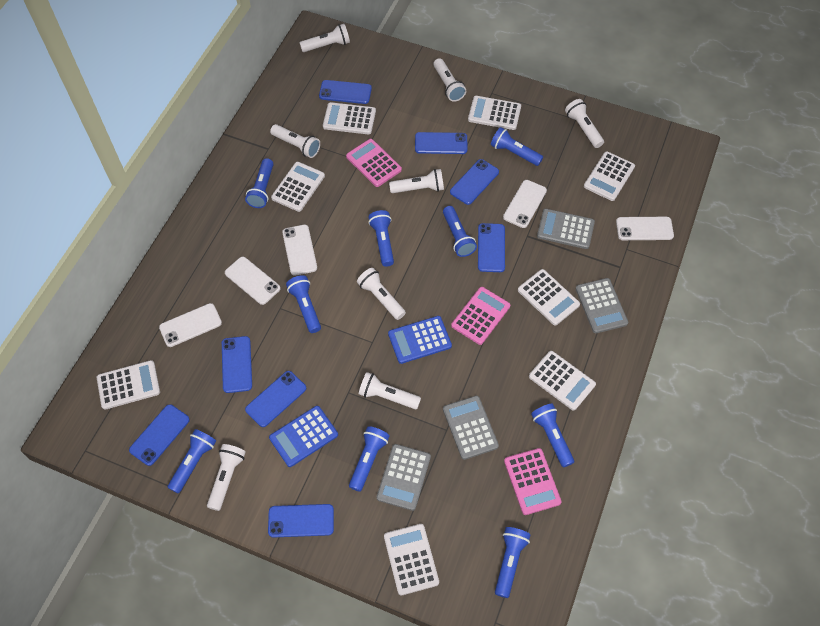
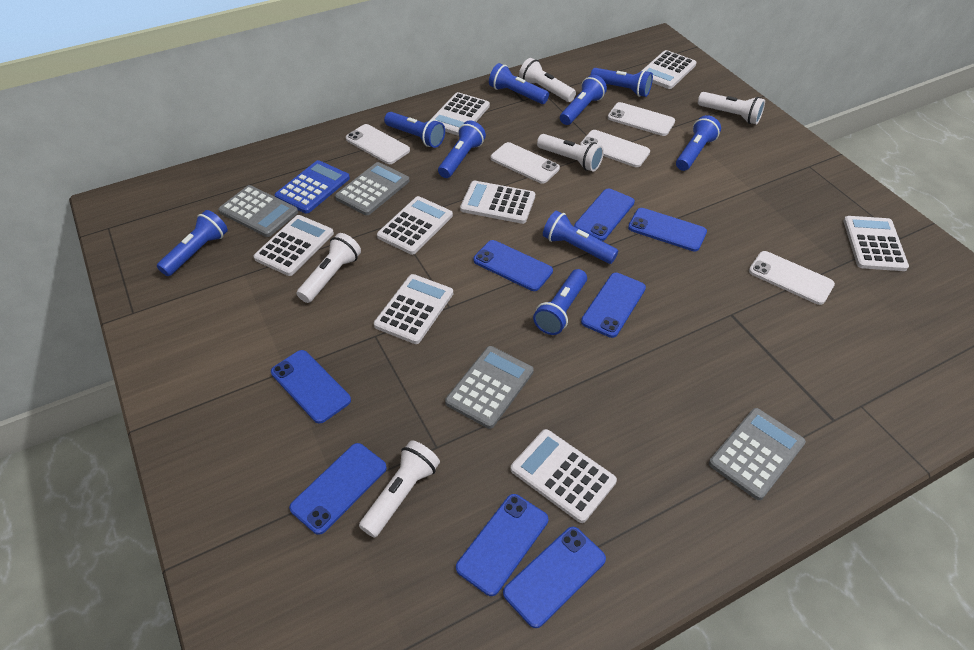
blue calculator: 2 -> 1
pink calculator: 3 -> 0
white flashlight: 8 -> 5

